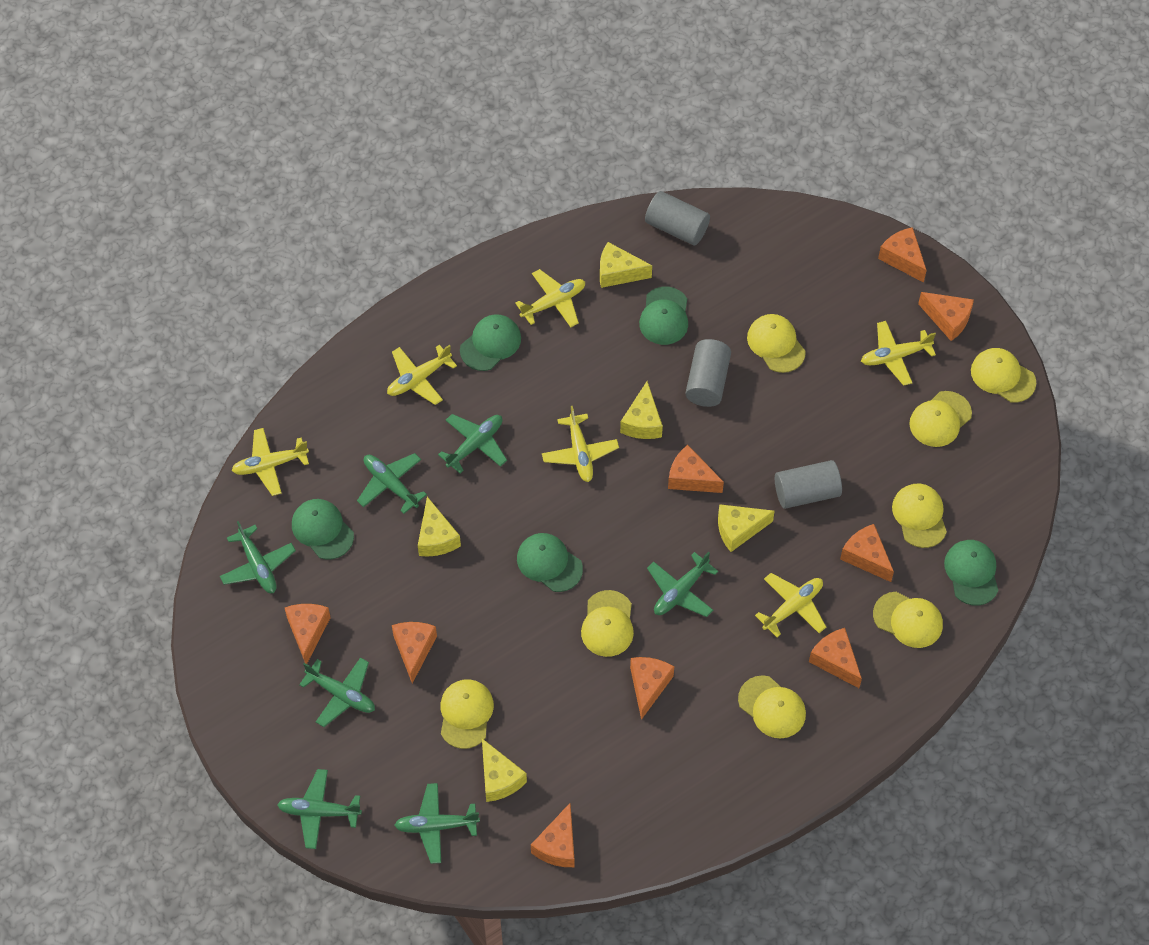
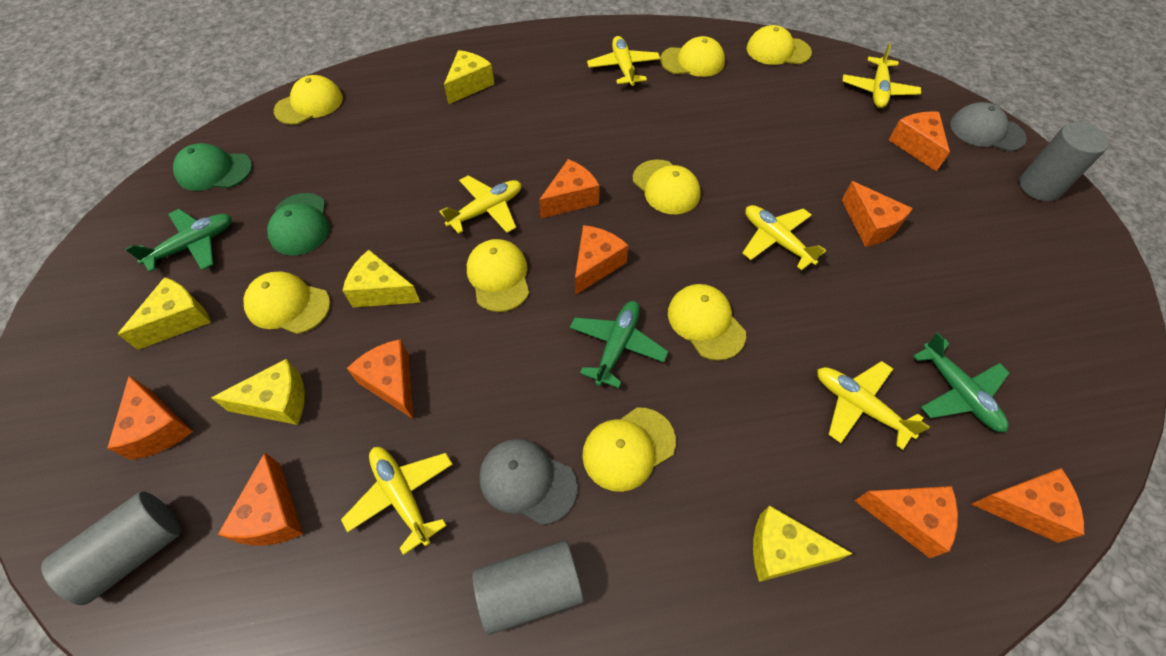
green cap: 5 -> 2
green plane: 7 -> 3
grey cap: 0 -> 2

